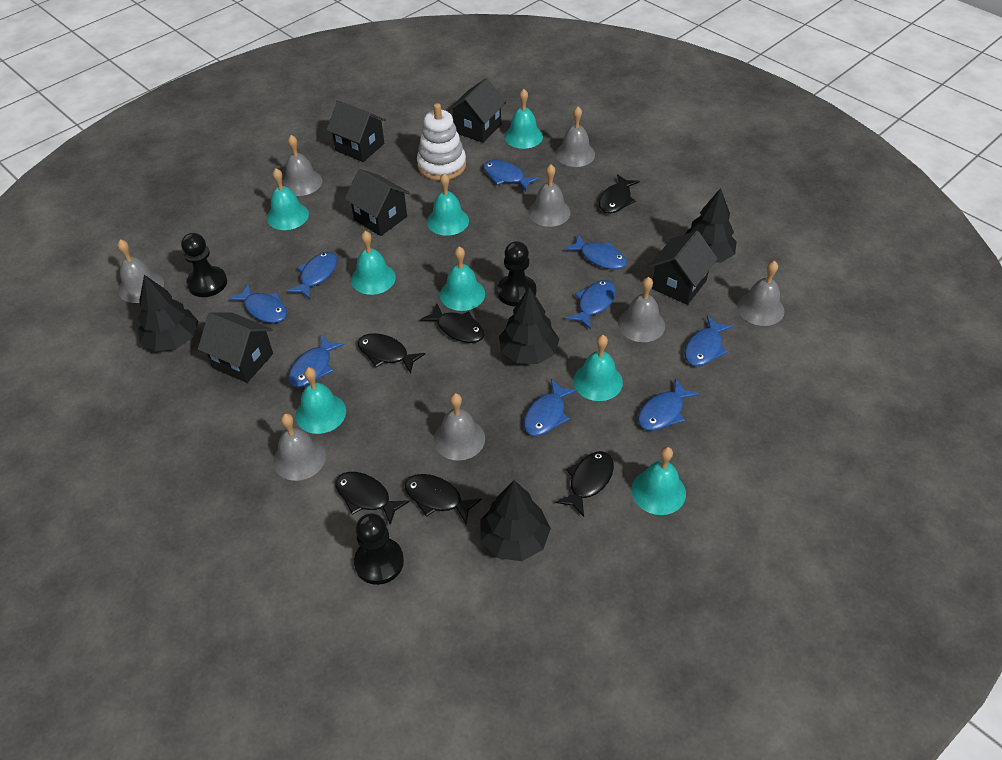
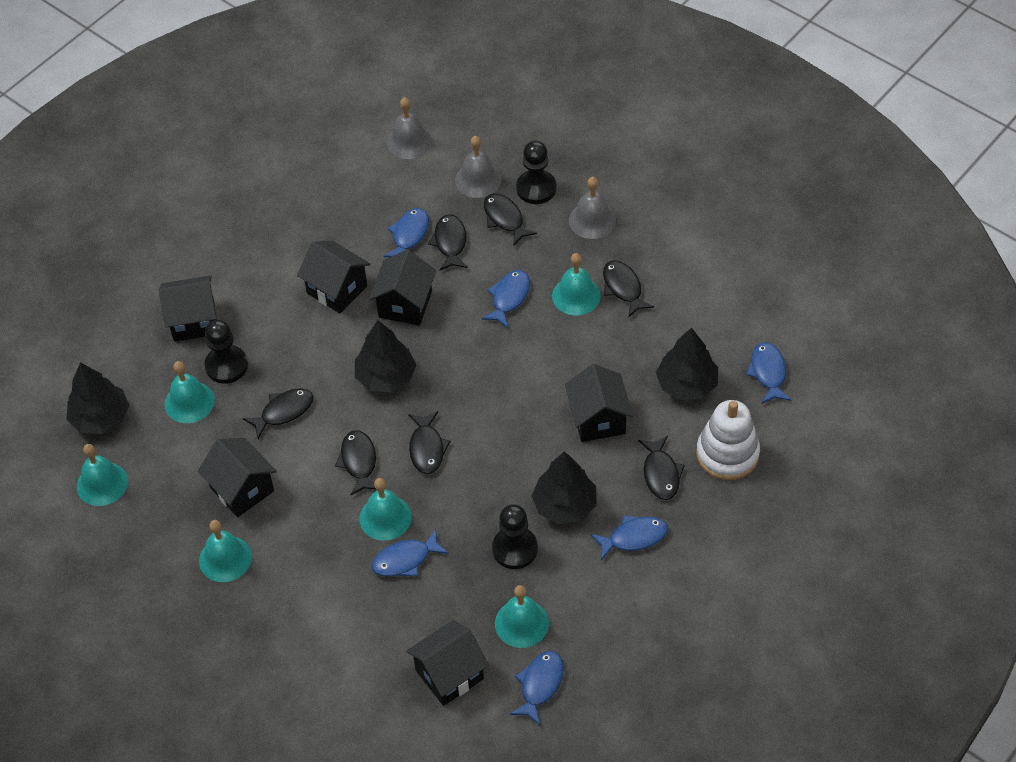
black fish: 6 -> 7
black house: 5 -> 6
blue fish: 9 -> 6
grey bell: 8 -> 3
turquoise bell: 8 -> 6

